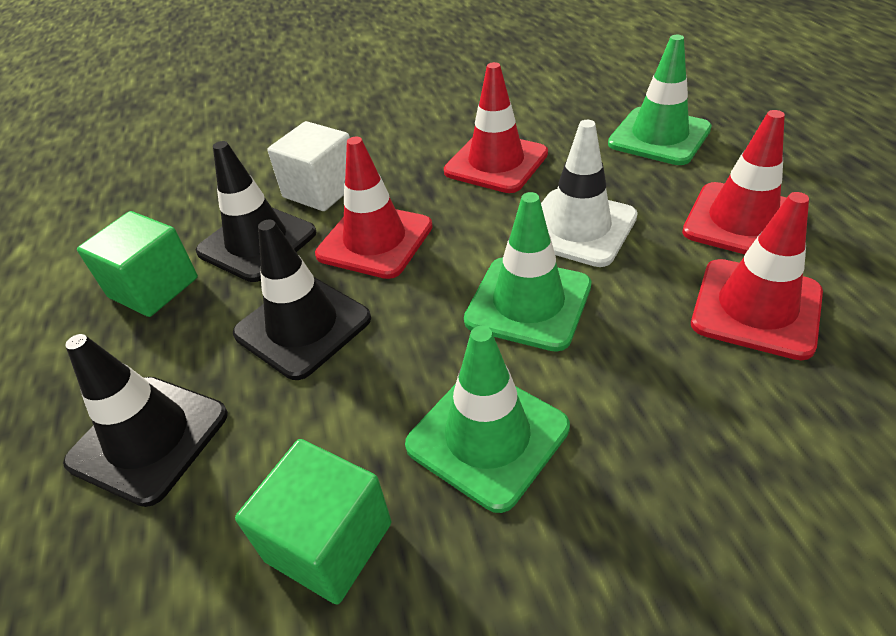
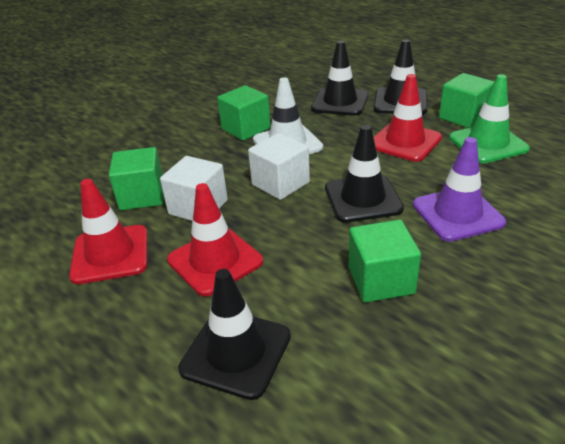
black traffic cone: 3 -> 4
green cube: 2 -> 4
green traffic cone: 3 -> 1
purple traffic cone: 0 -> 1
red traffic cone: 4 -> 3
white cube: 1 -> 2

